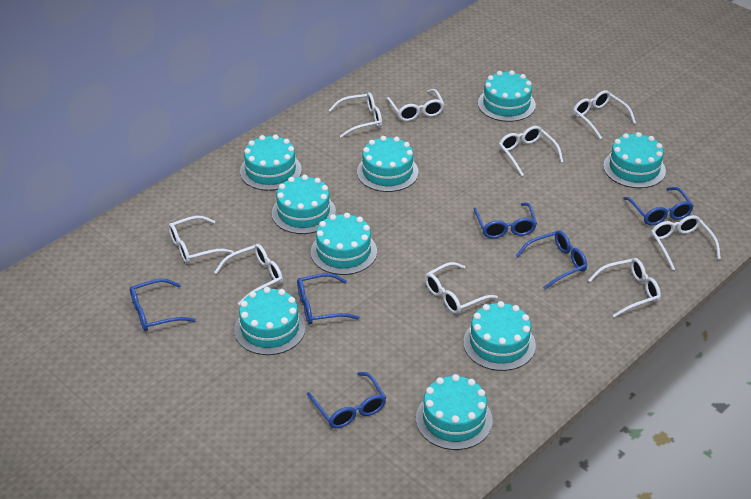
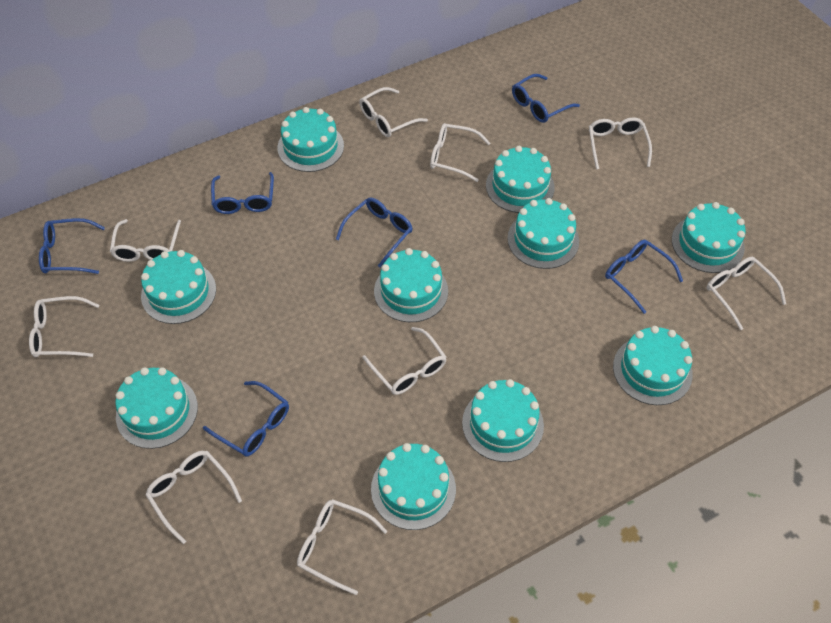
turquoise cake: 9 -> 10

